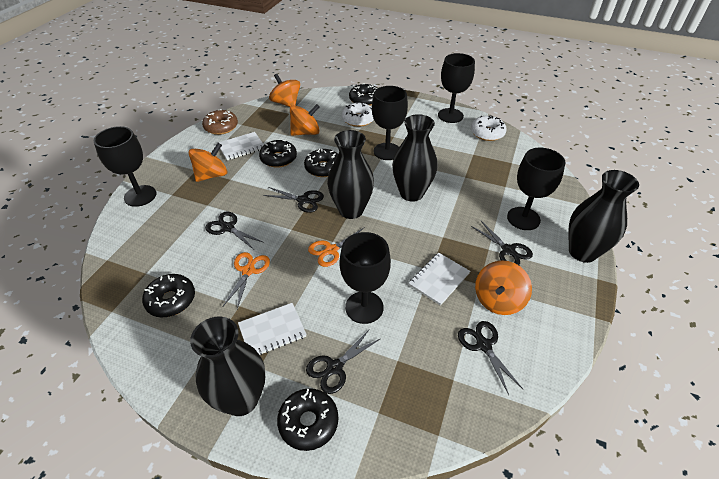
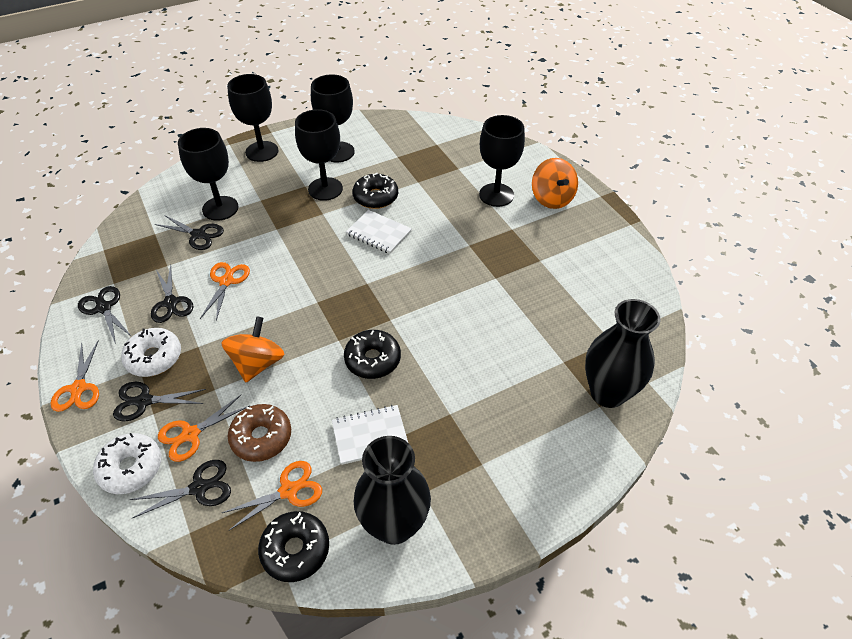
black donut: 5 -> 3
black vase: 4 -> 2
orange scissors: 2 -> 4
orange spinning top: 4 -> 2
white notebook: 3 -> 2

